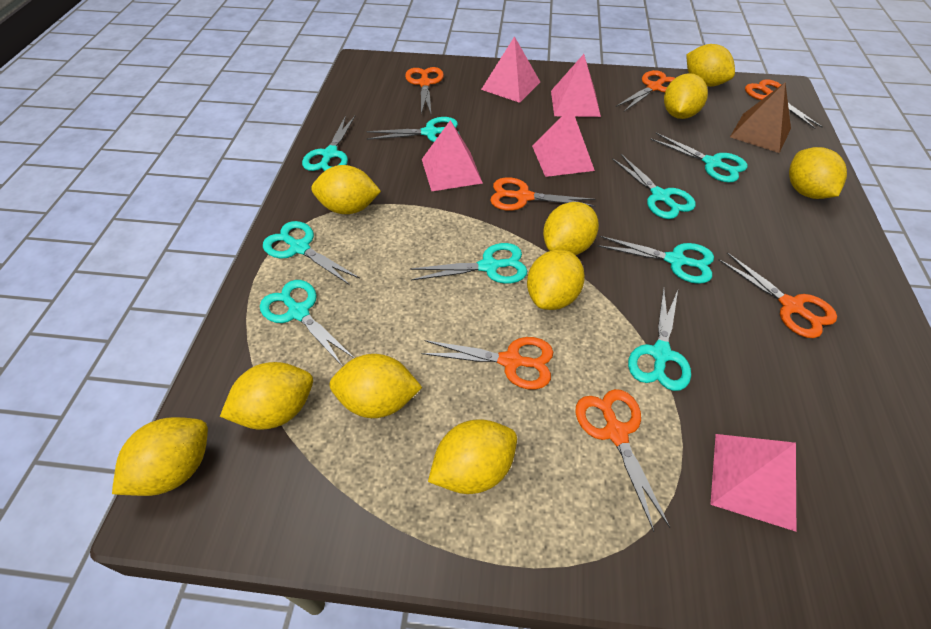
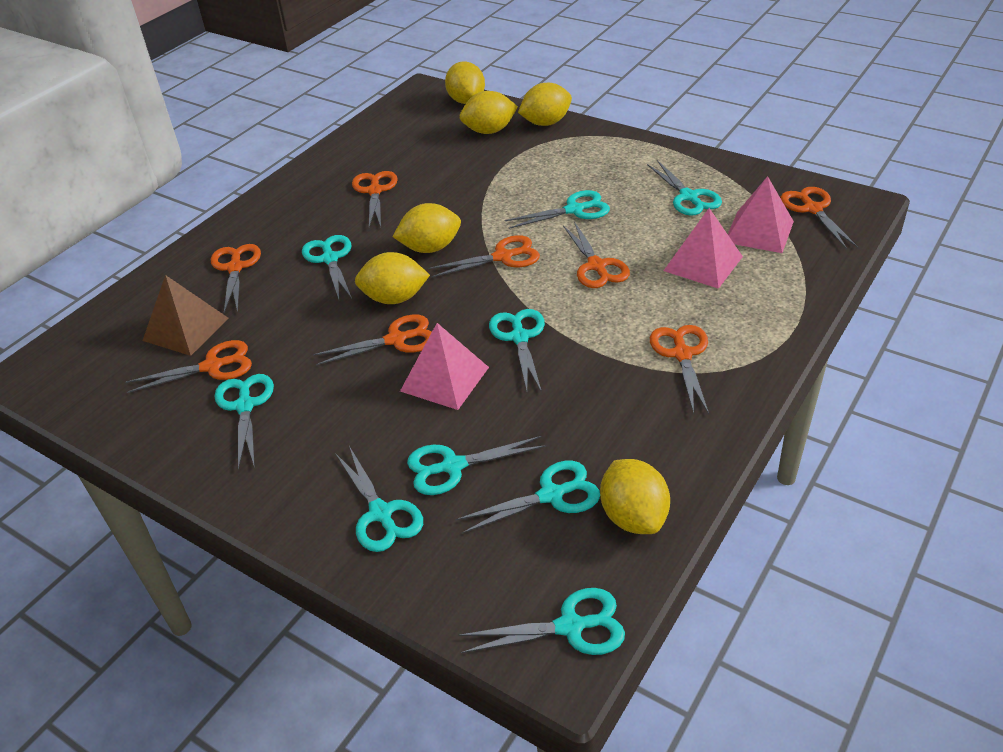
orange scissors: 7 -> 8
pink pyramid: 5 -> 3
yellow lemon: 10 -> 6

